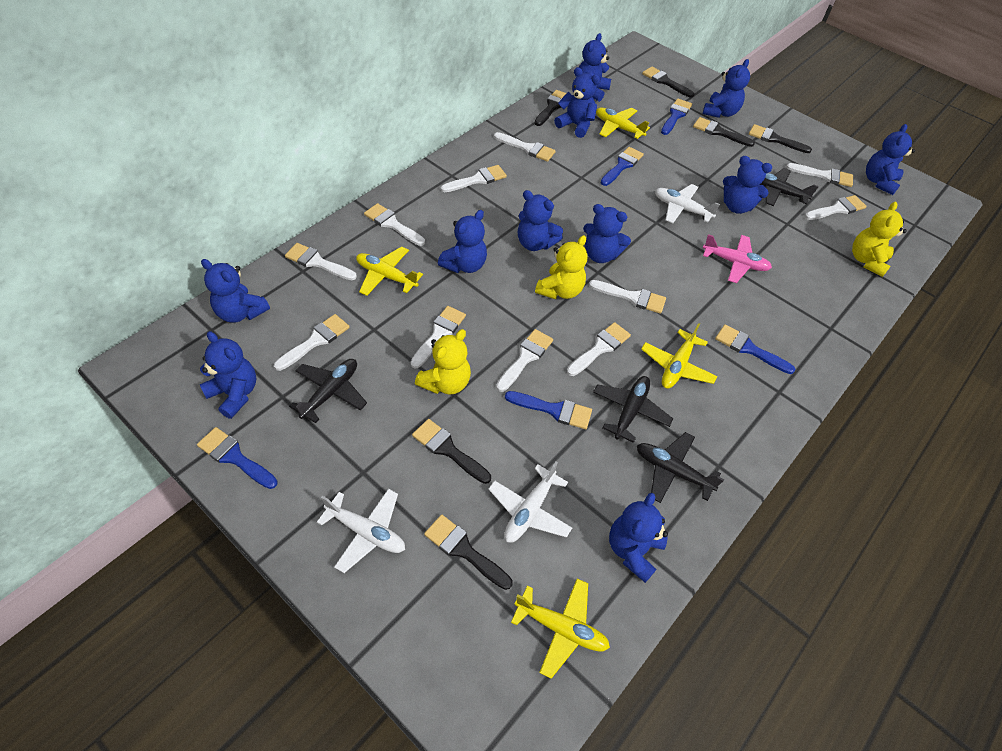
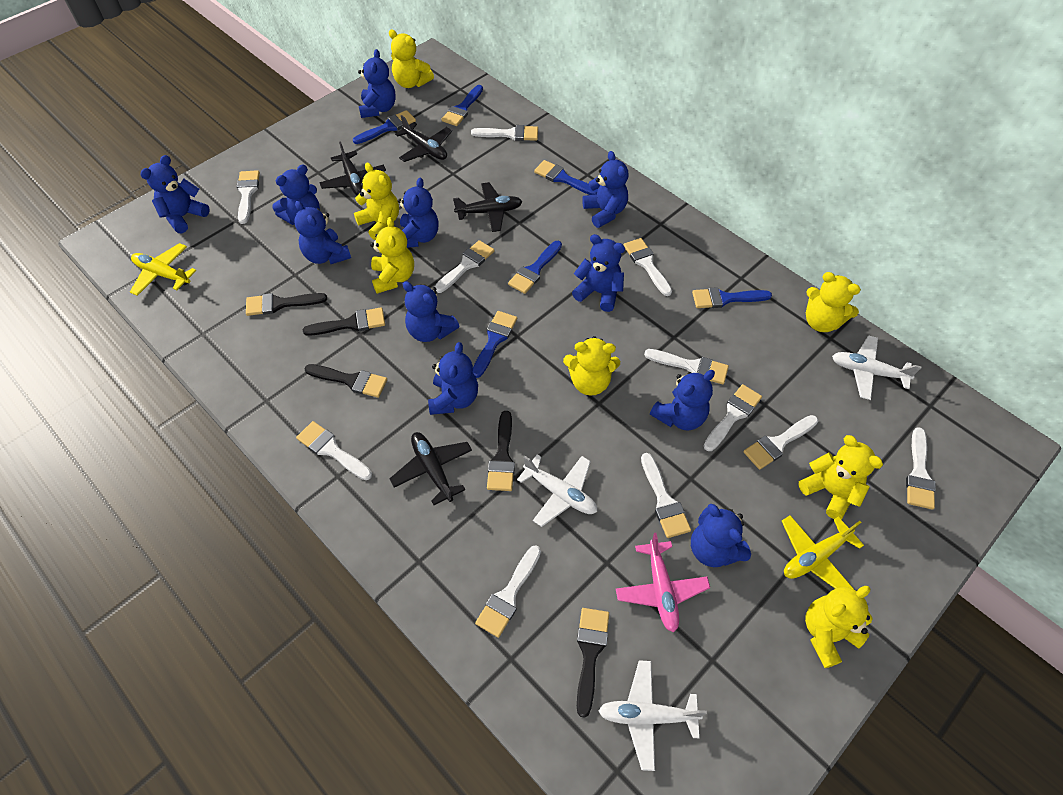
black brush: 6 -> 5
blue brush: 5 -> 6
yellow plane: 4 -> 2
yellow teddy bear: 3 -> 7

